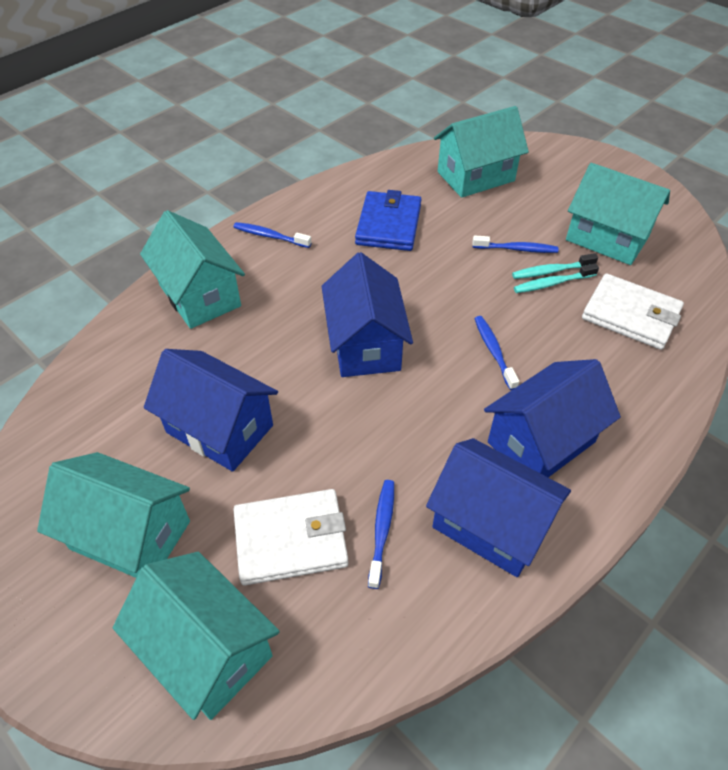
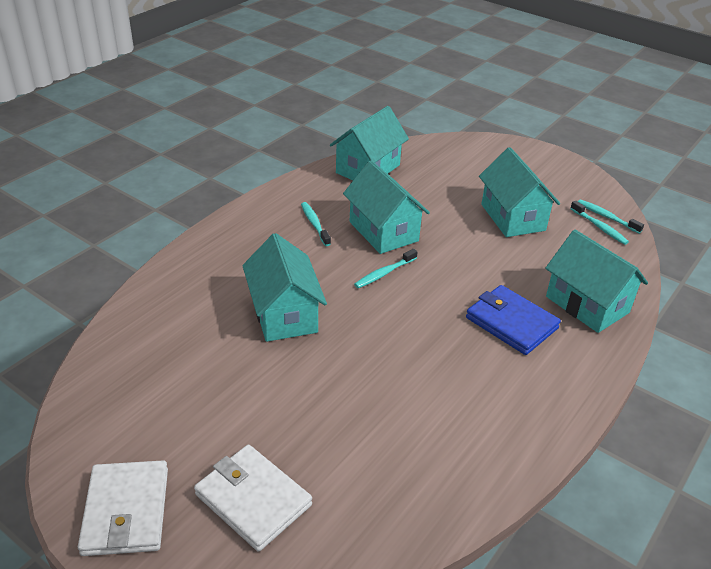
blue house: 4 -> 0
blue toothbrush: 4 -> 0
turquoise toothbrush: 2 -> 4

